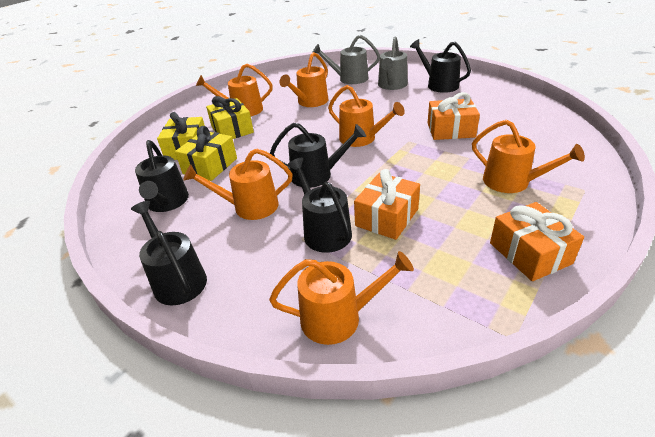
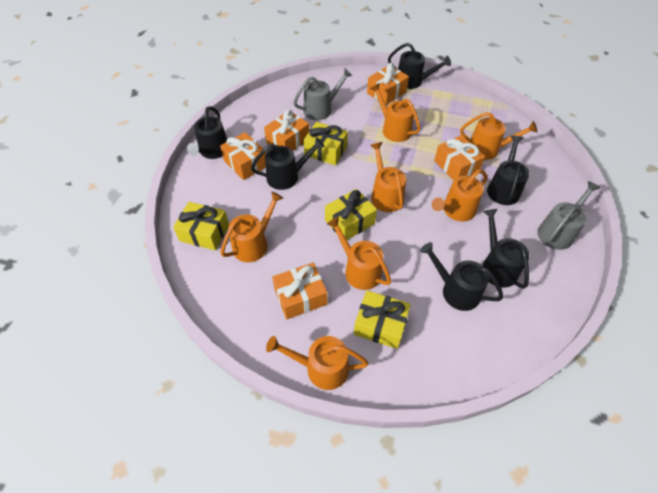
black watering can: 5 -> 6
orange gift: 3 -> 5
orange watering can: 6 -> 7
yellow gift: 3 -> 4

